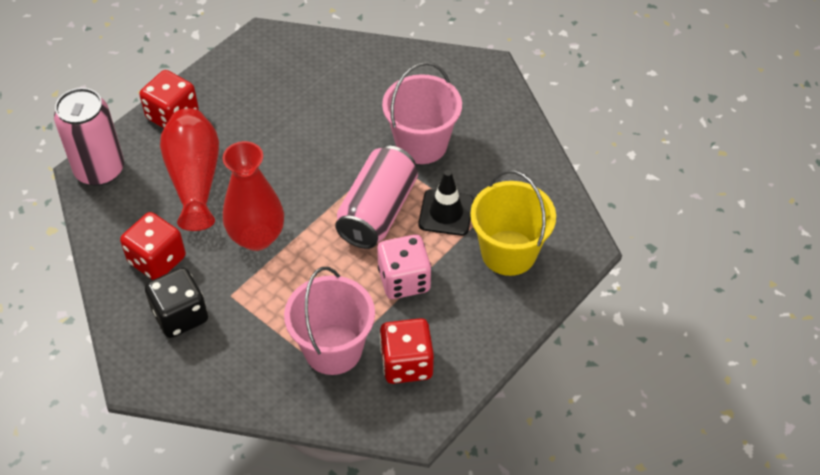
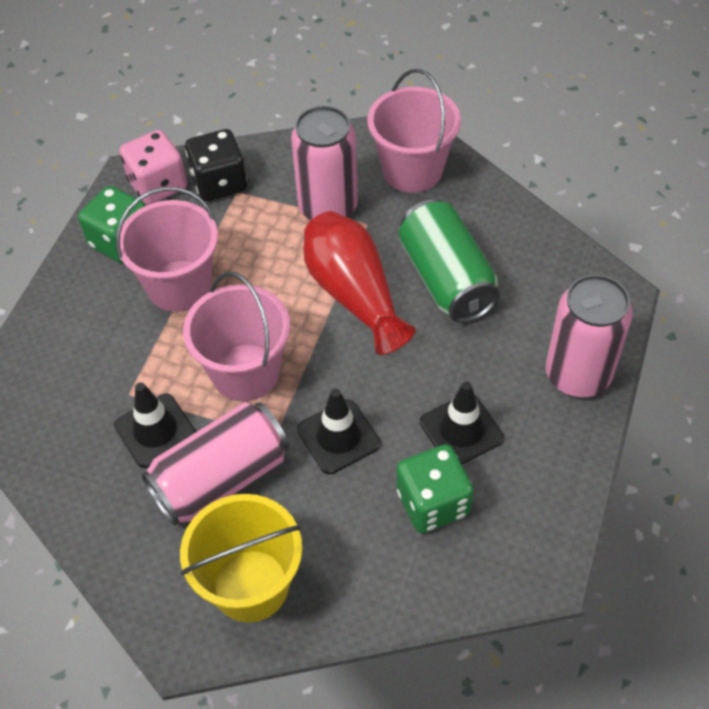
black traffic cone: 1 -> 3
green can: 0 -> 1
green dice: 0 -> 2
pink bucket: 2 -> 3
pink can: 2 -> 3
red dice: 3 -> 0
red vase: 2 -> 1

